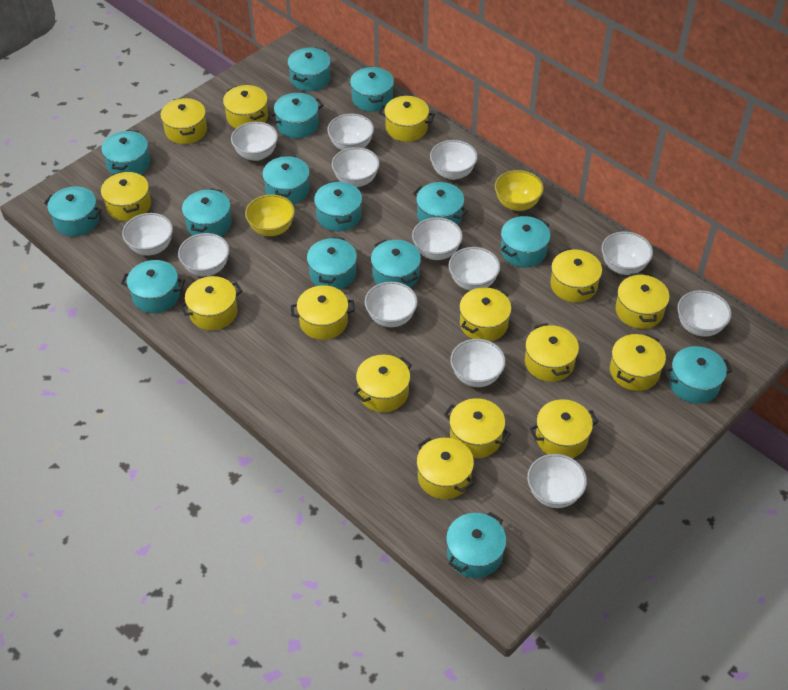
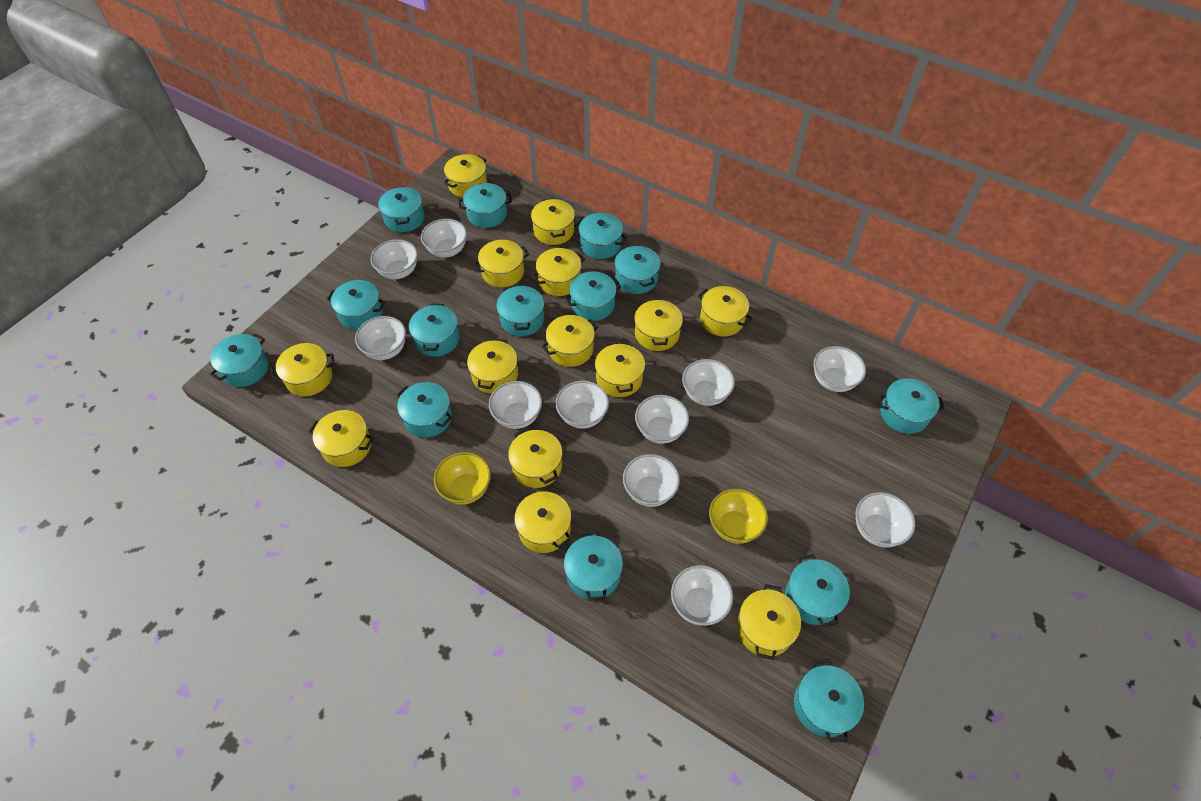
turquoise pot: 15 -> 14
white bowl: 13 -> 11
yellow pot: 15 -> 14

